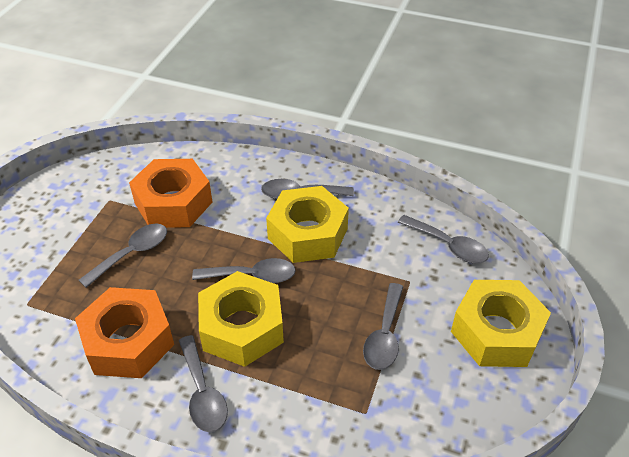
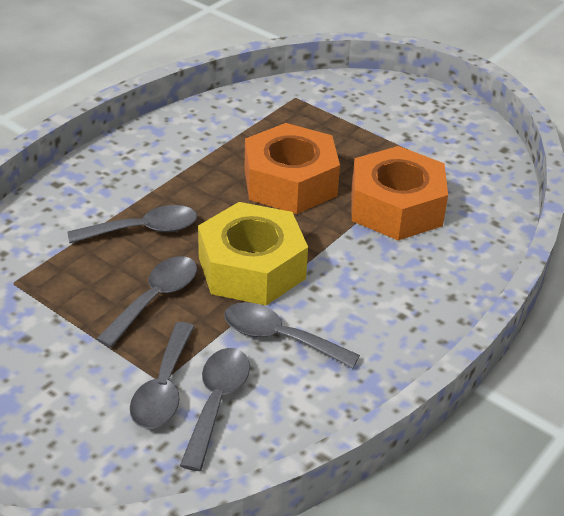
grey spoon: 6 -> 5
yellow nut: 3 -> 1

